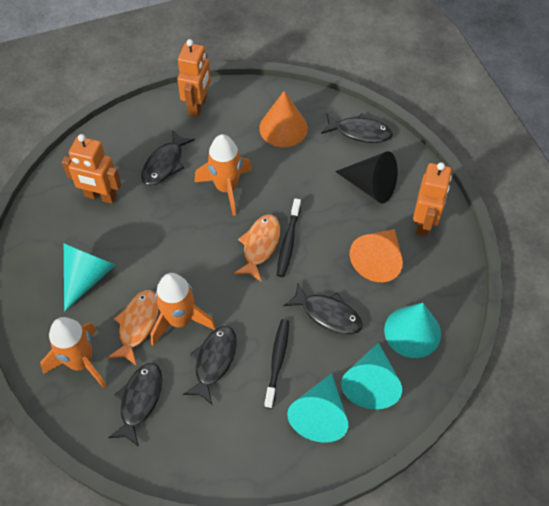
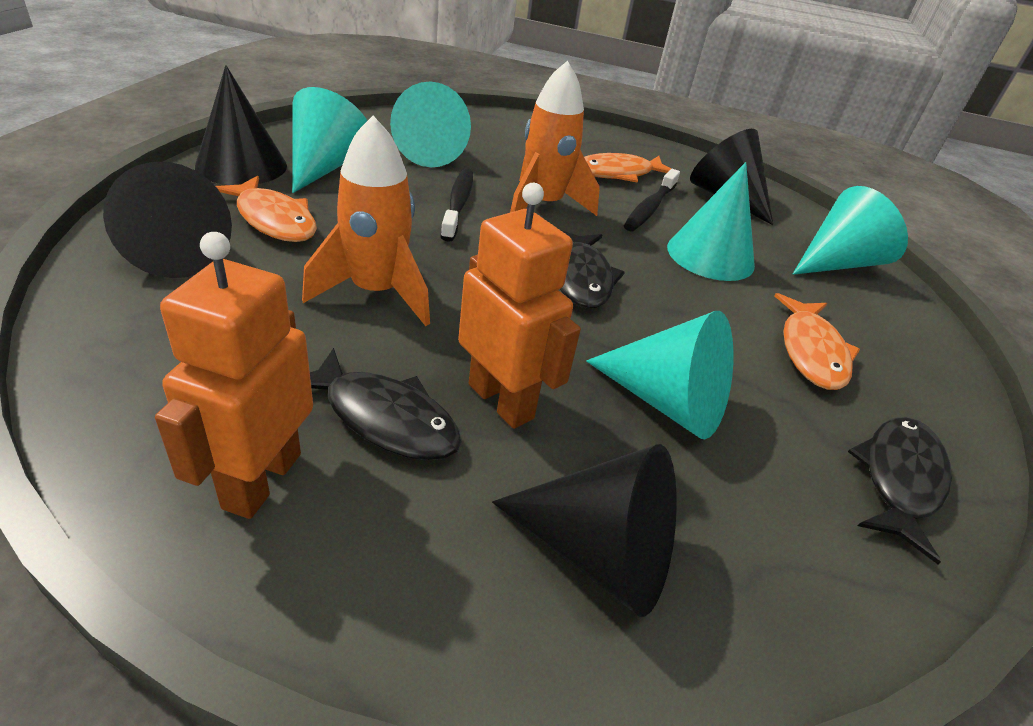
black cone: 1 -> 4
black fish: 5 -> 3
orange cone: 2 -> 0
orange fish: 2 -> 3
orange robot: 3 -> 2
orange rocket: 3 -> 2
turquoise cone: 4 -> 5

